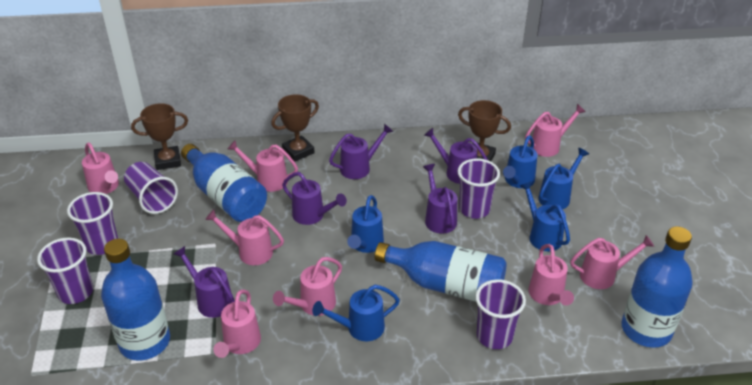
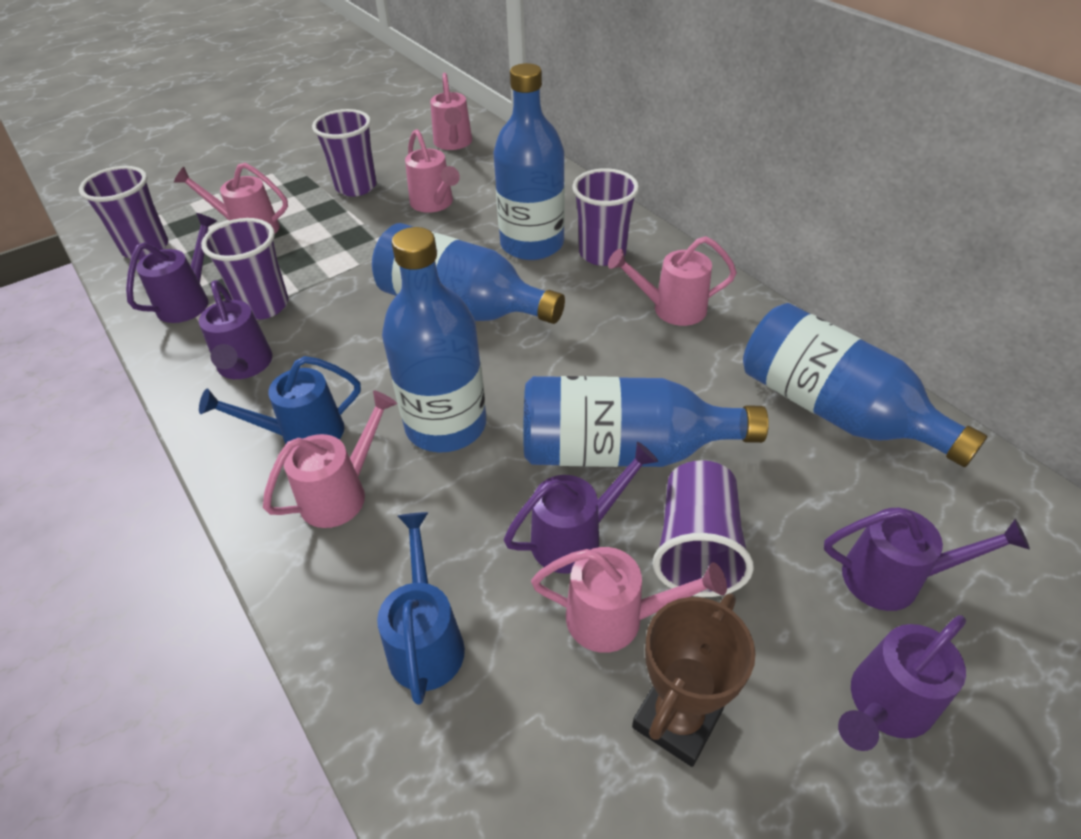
blue bottle: 4 -> 5
blue watering can: 5 -> 2
brown trophy: 3 -> 1
pink watering can: 8 -> 6

